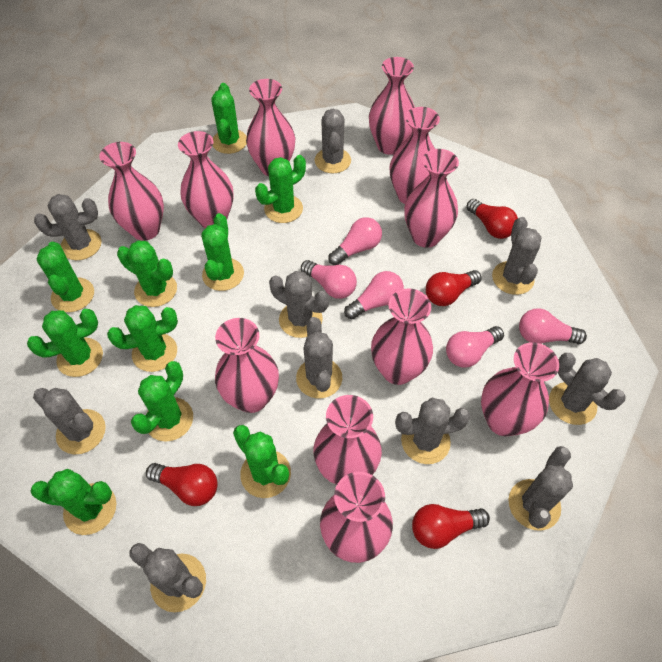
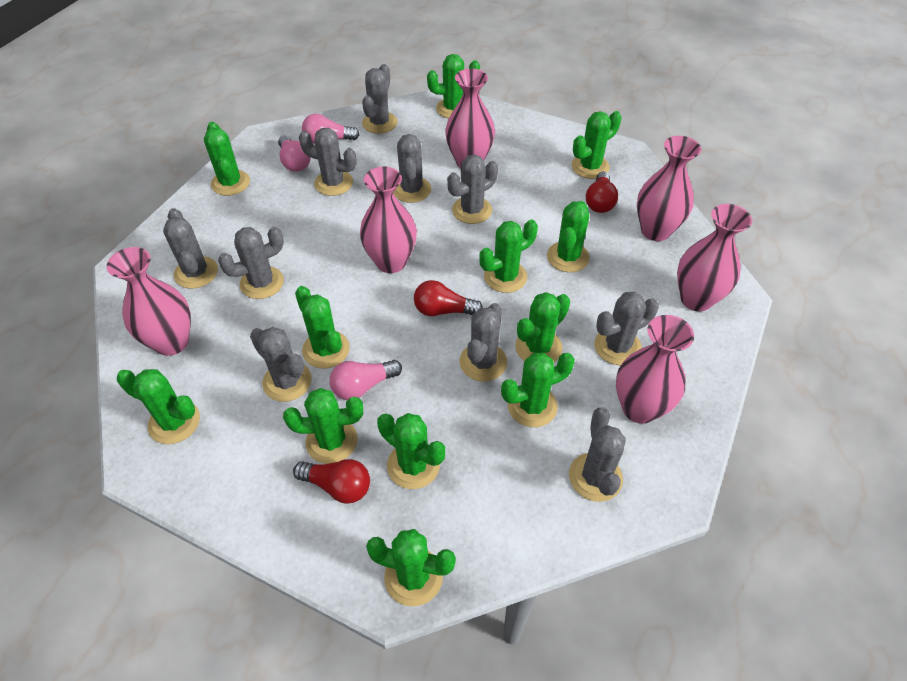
green cactus: 10 -> 12
pink light bulb: 5 -> 3
pink vase: 11 -> 6
red light bulb: 4 -> 3

